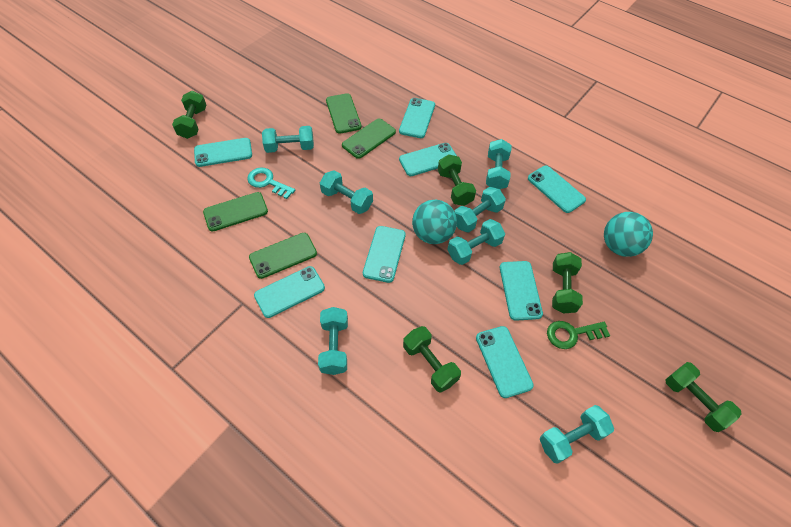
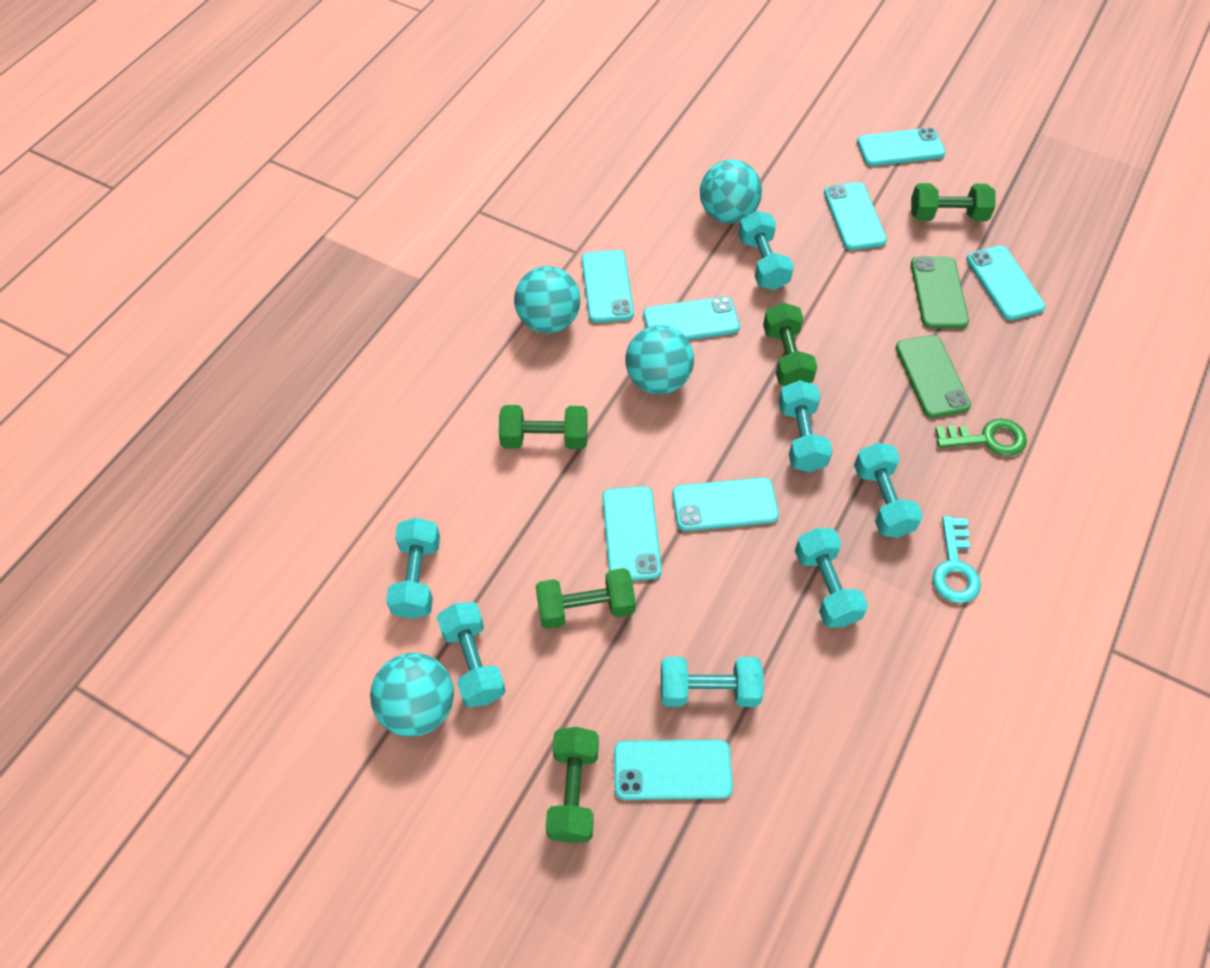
green phone: 4 -> 2
turquoise ball: 2 -> 4

